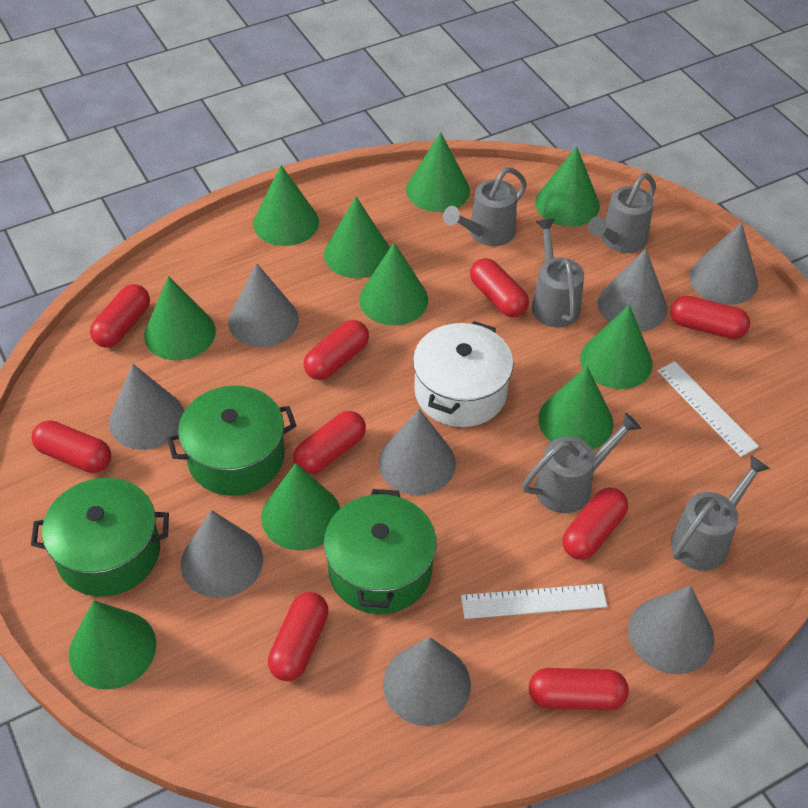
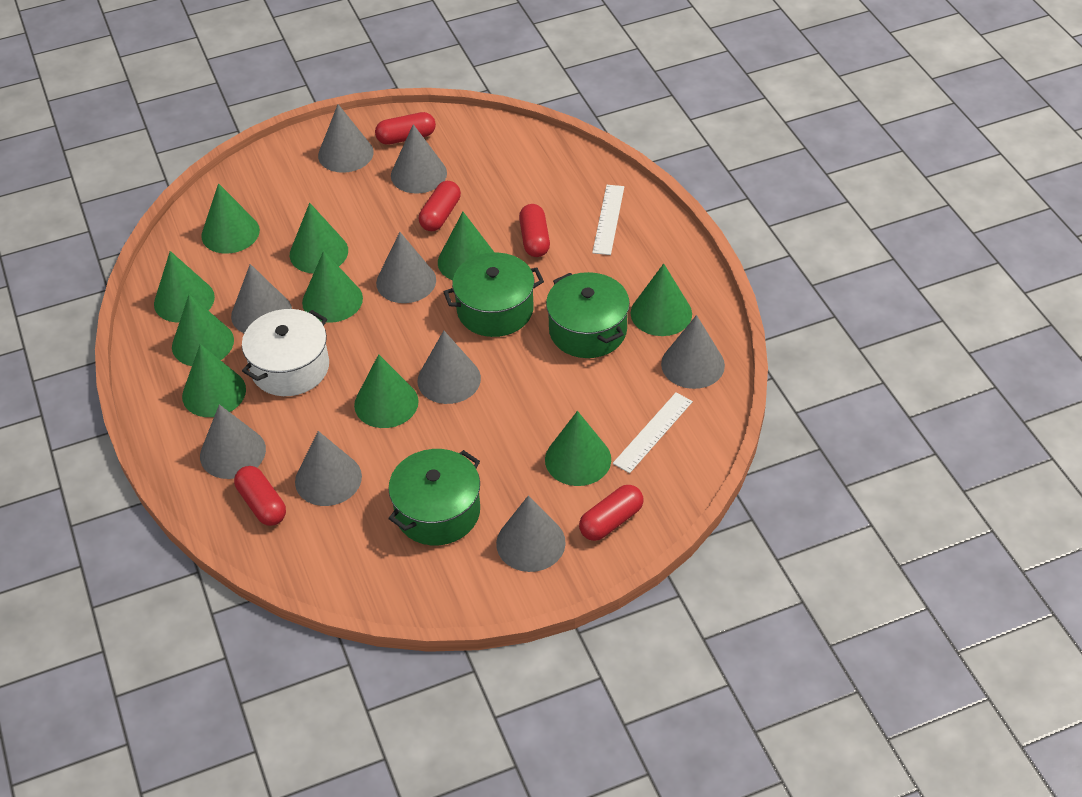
grey cone: 8 -> 9
grey watering can: 5 -> 0
red capsule: 9 -> 5

